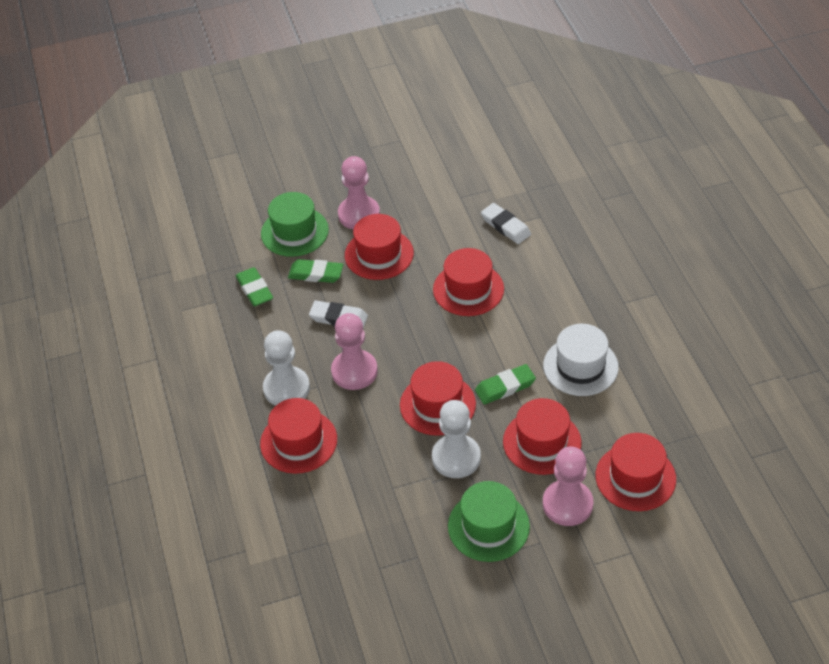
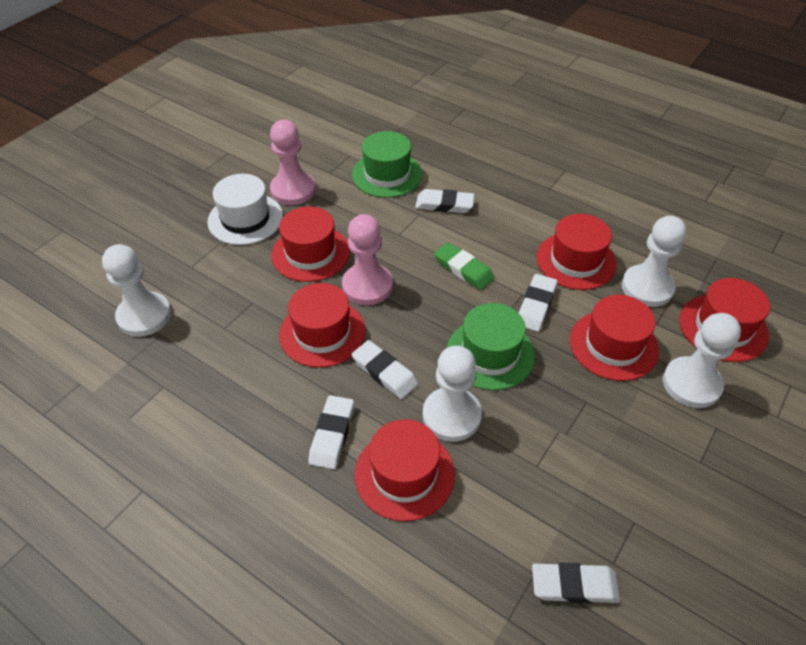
green eraser: 3 -> 1
pink pawn: 3 -> 2
white eraser: 2 -> 5
white pawn: 2 -> 4

